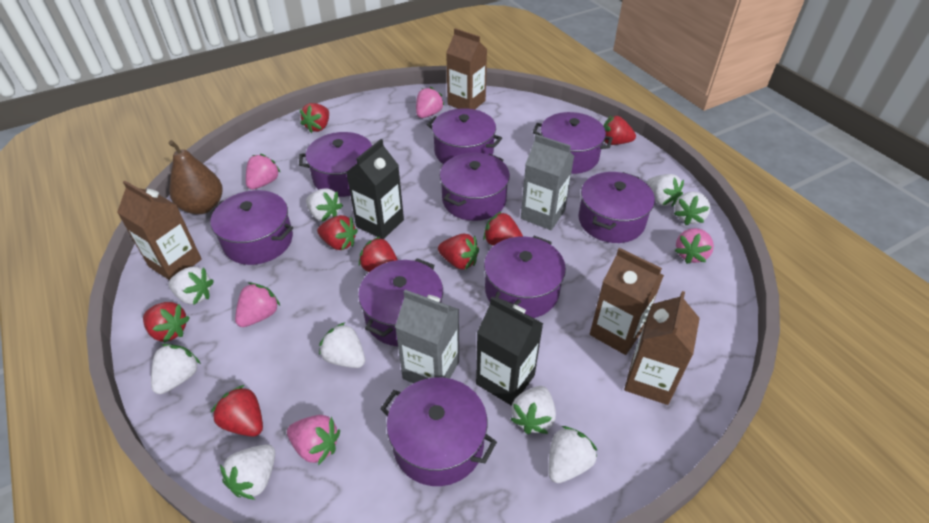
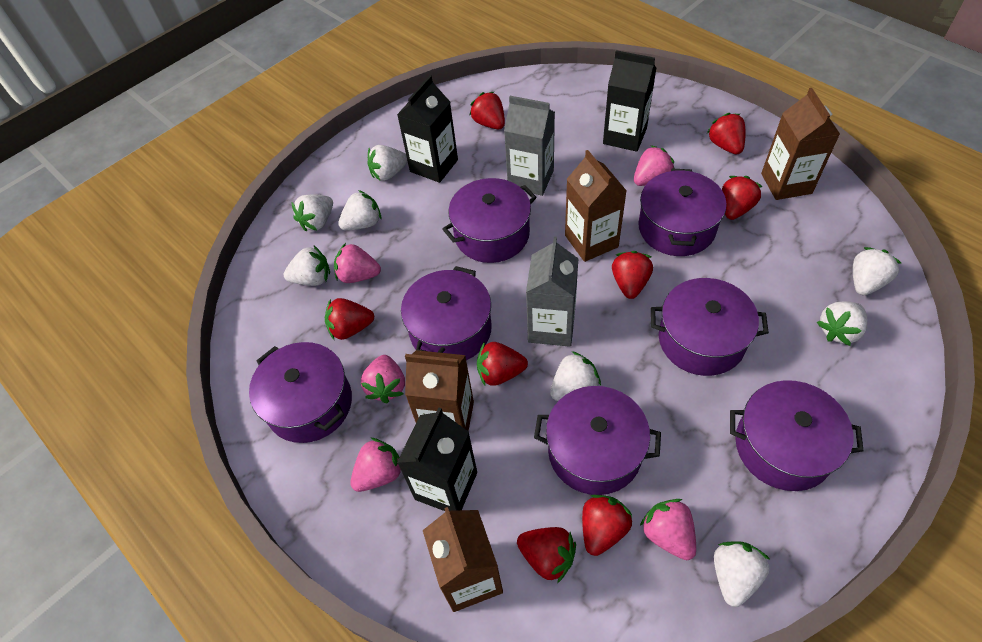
black carton: 2 -> 3
brown pear: 1 -> 0
purple pot: 9 -> 7
white strawberry: 9 -> 8

